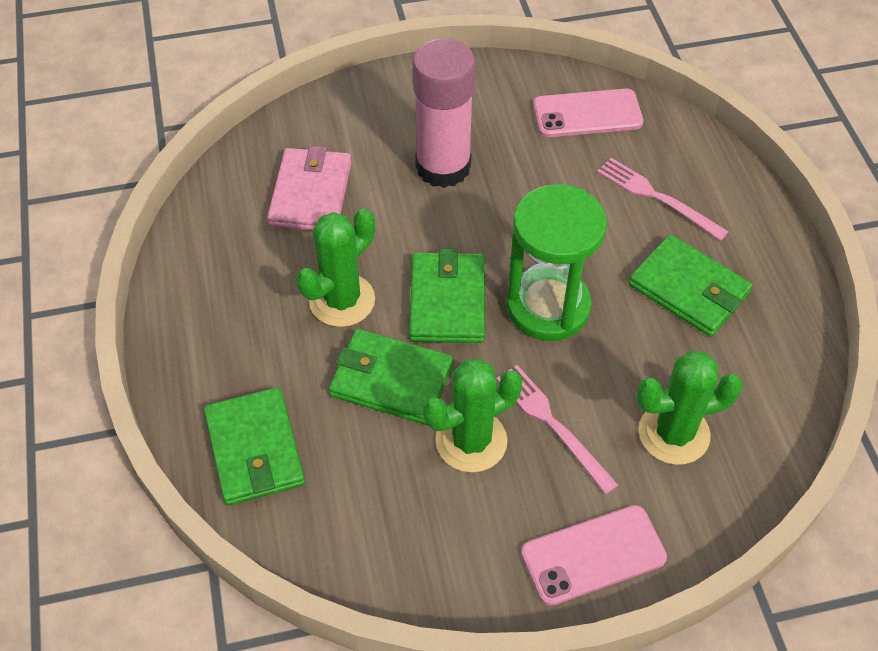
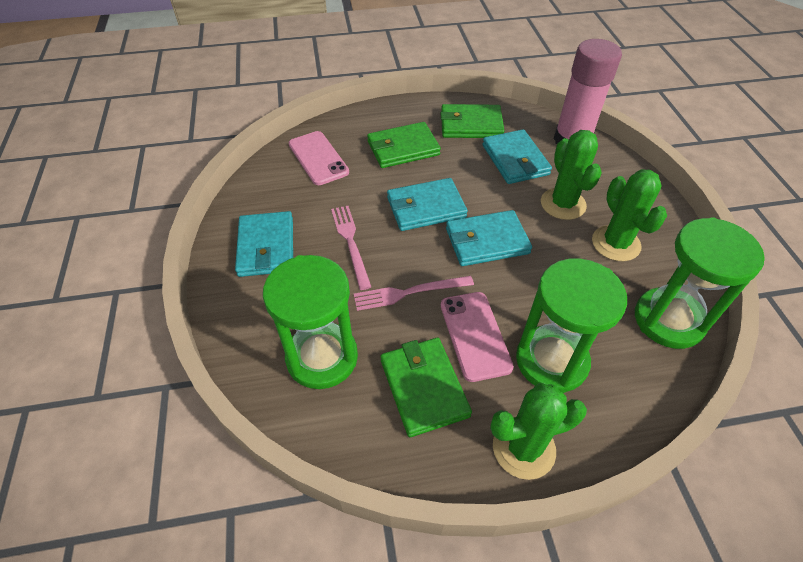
green hourglass: 1 -> 3
green wallet: 4 -> 3
pink wallet: 1 -> 0
turquoise wallet: 0 -> 4

